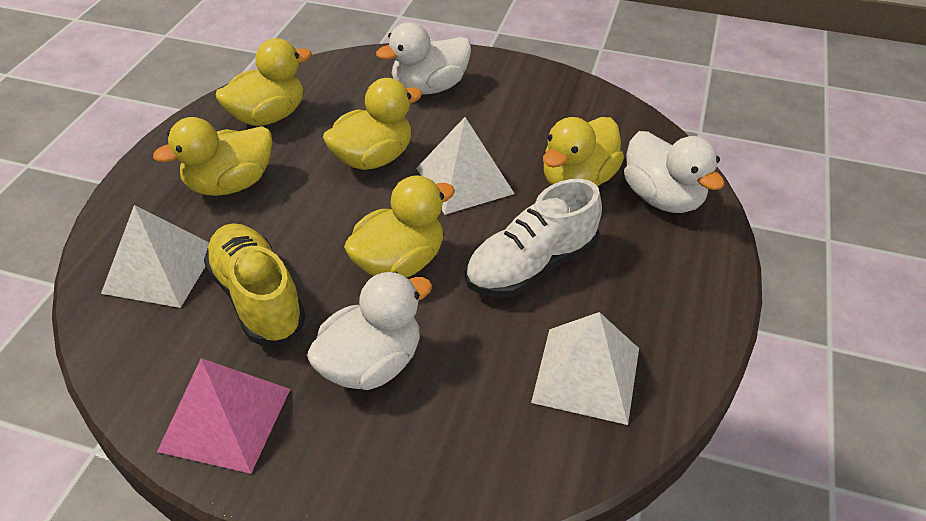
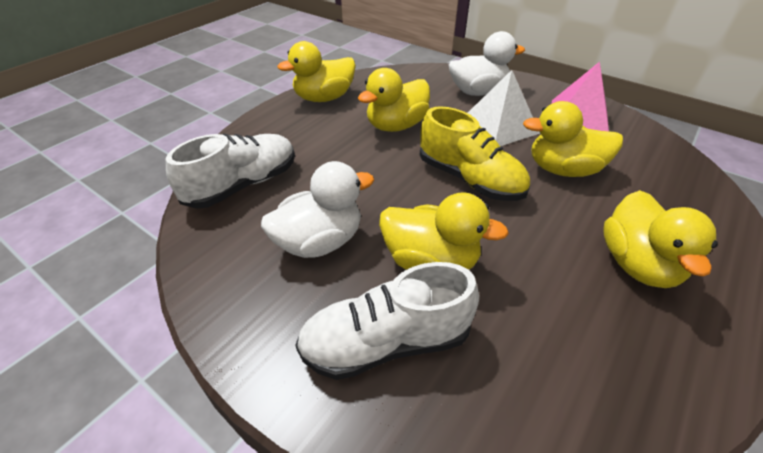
white duck: 3 -> 2
white pyramid: 3 -> 1
white shoe: 1 -> 2

